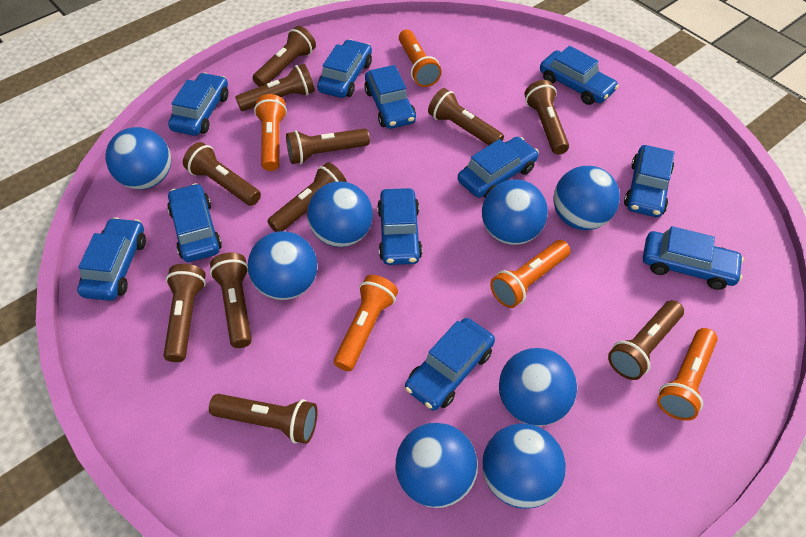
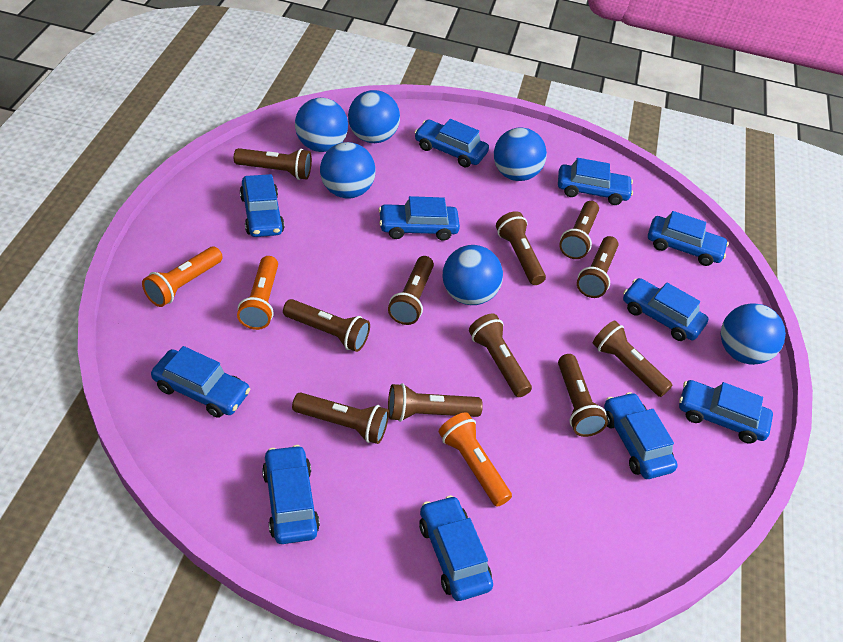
blue ball: 8 -> 6
orange flashlight: 5 -> 3

